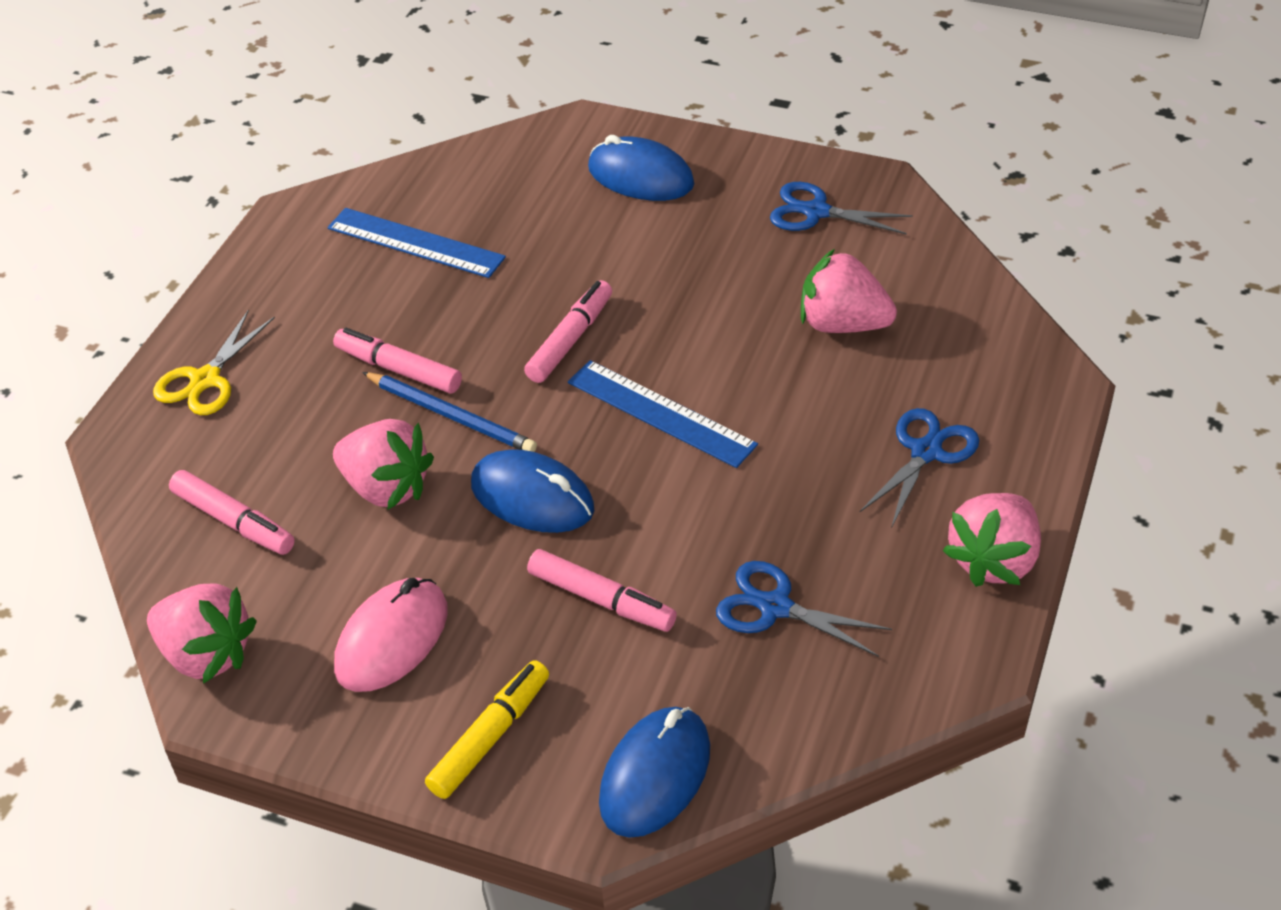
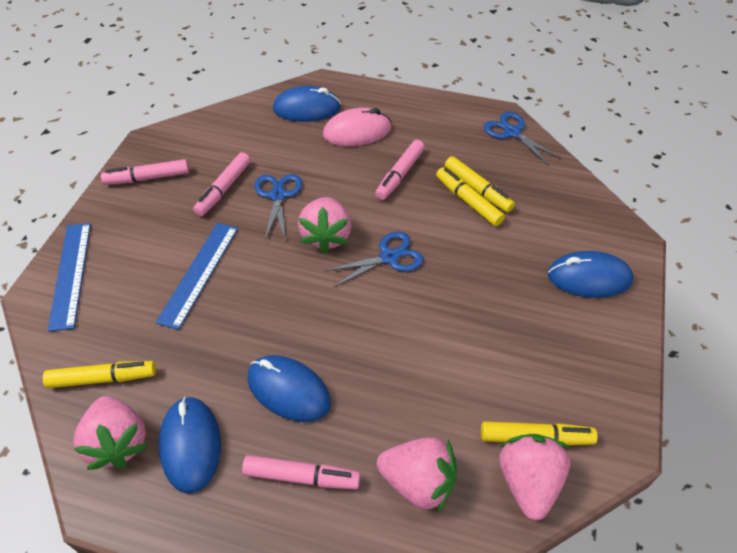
blue mouse: 3 -> 4
blue pencil: 1 -> 0
yellow marker: 1 -> 4
yellow scissors: 1 -> 0

